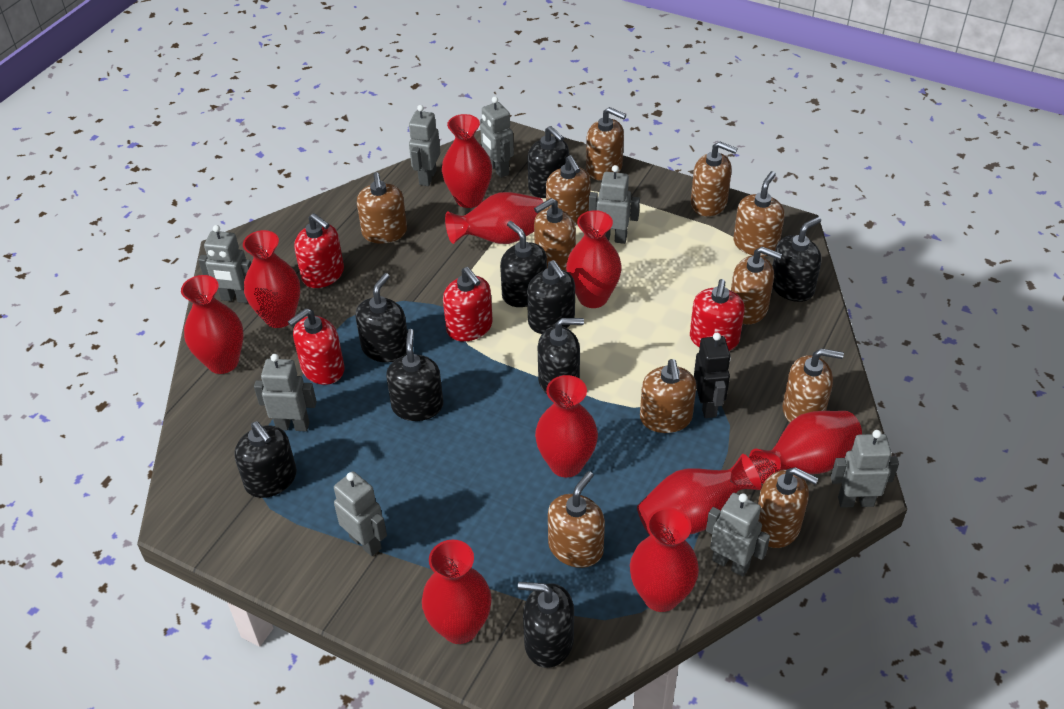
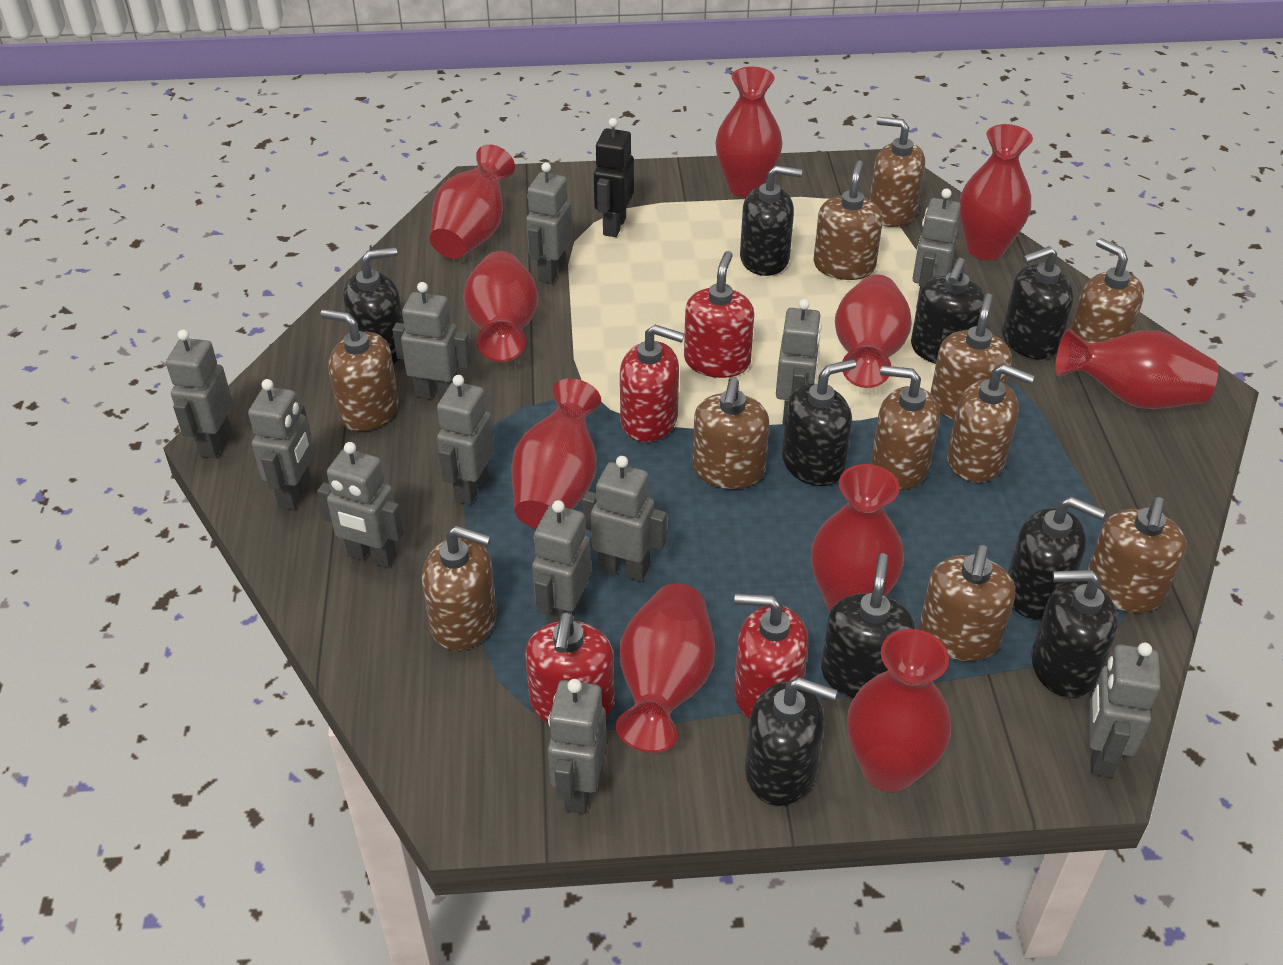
grey robot: 8 -> 12

